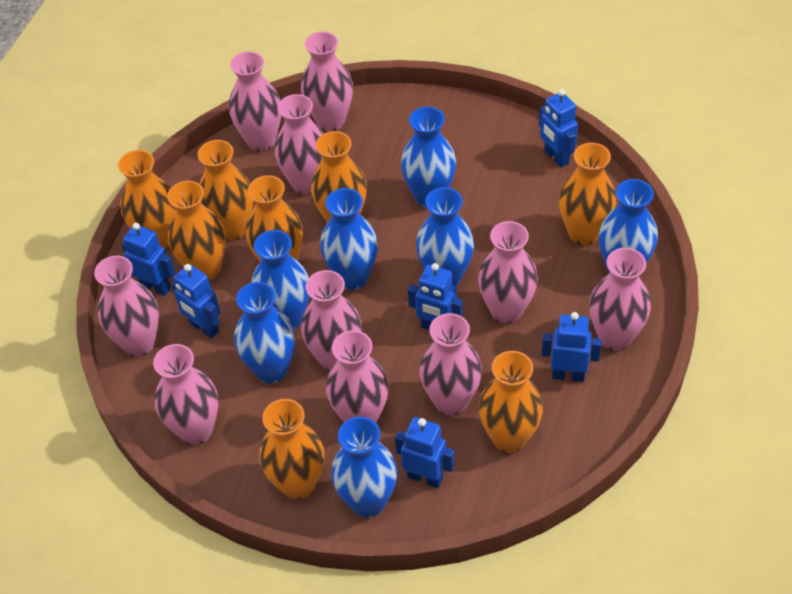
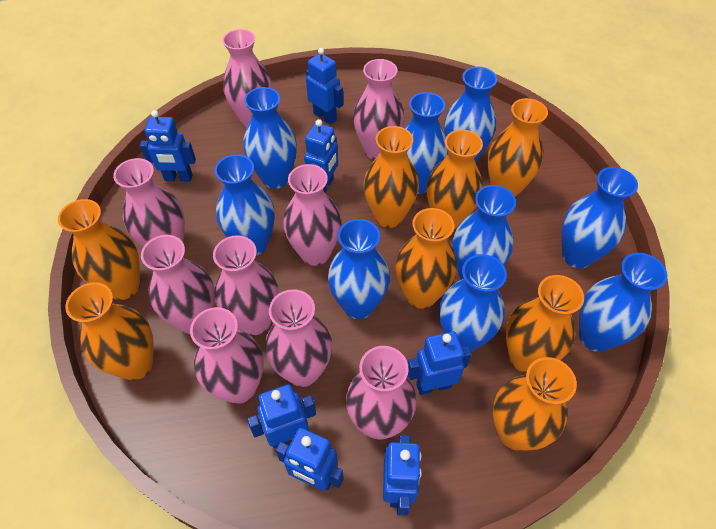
blue robot: 6 -> 7
blue vase: 7 -> 9
pink vase: 10 -> 9

